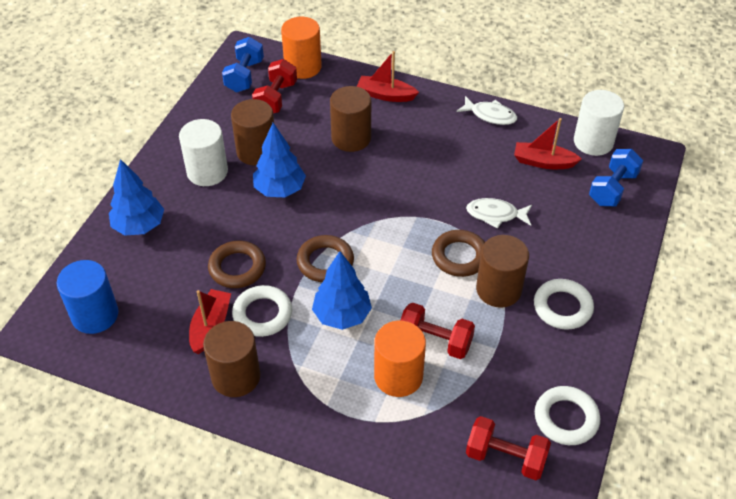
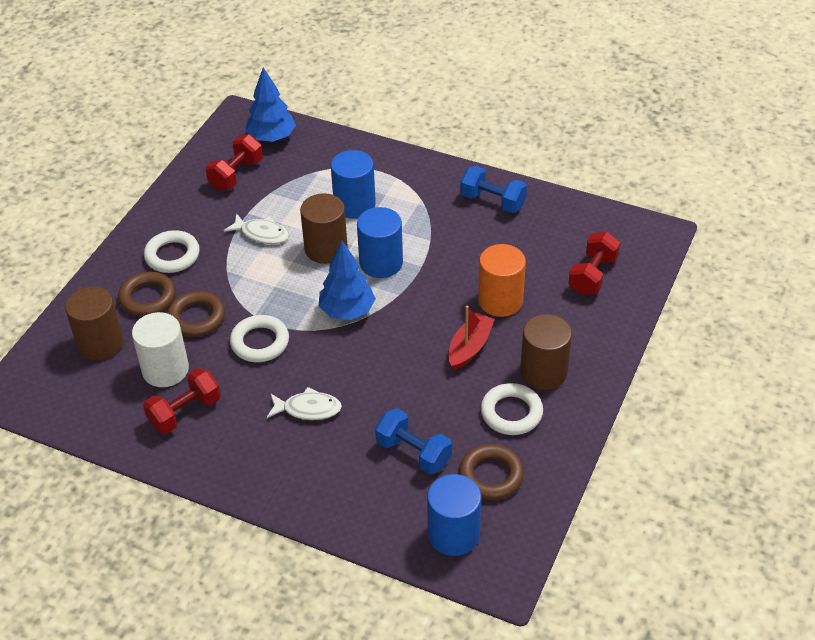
blue cylinder: 1 -> 3
blue tree: 3 -> 2
brown cylinder: 4 -> 3
orange cylinder: 2 -> 1
red boat: 3 -> 1
white cylinder: 2 -> 1

